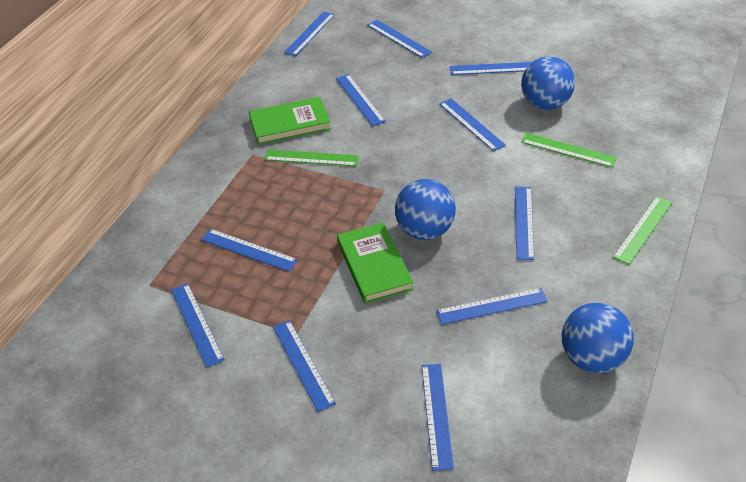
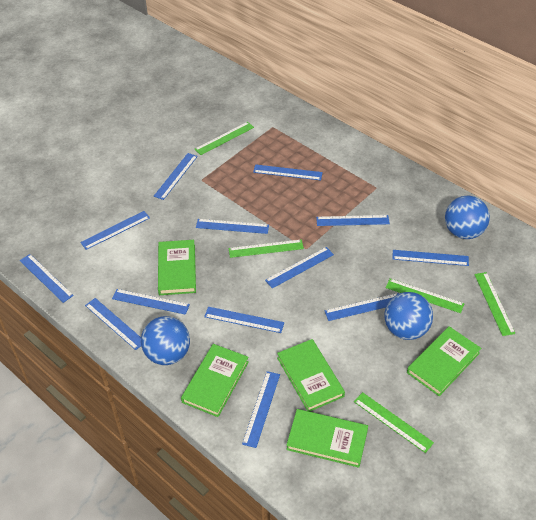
blue ruler: 11 -> 13
green book: 2 -> 5
green ruler: 3 -> 5

